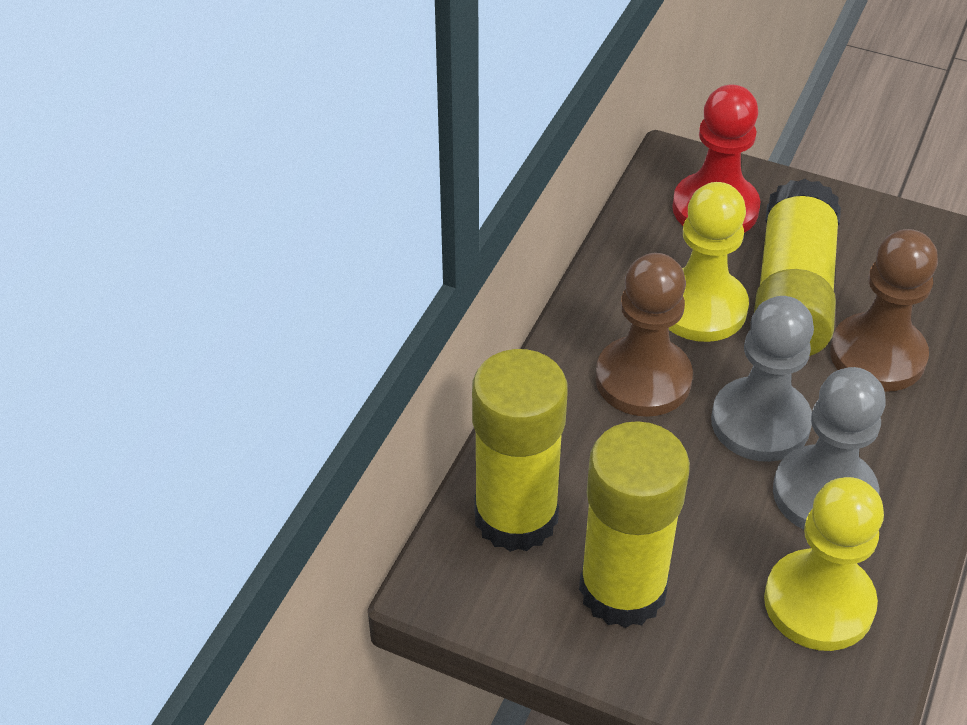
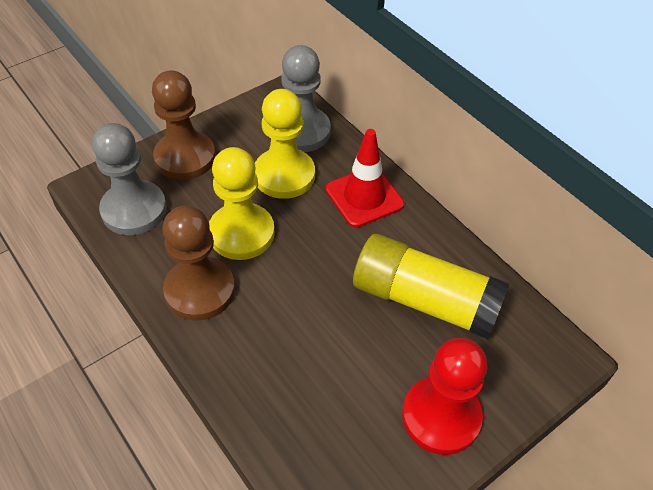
red traffic cone: 0 -> 1
yellow glue stick: 3 -> 1

